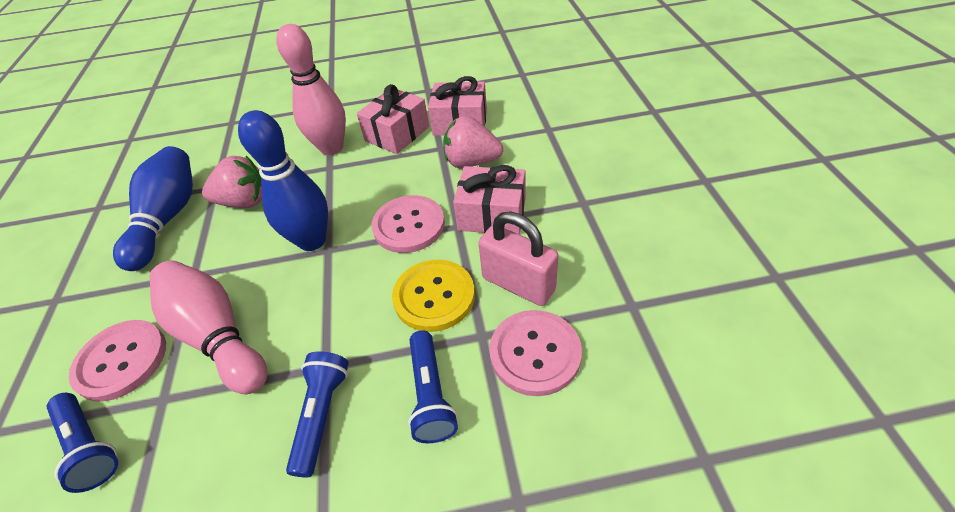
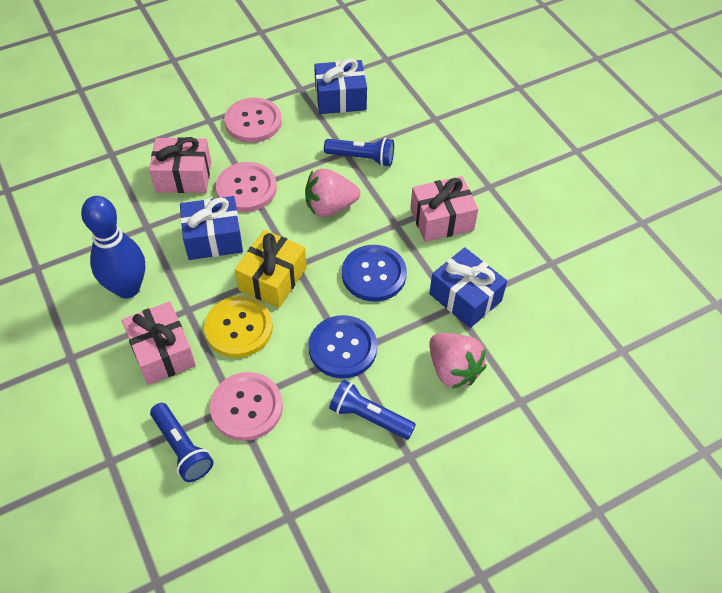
blue bowling pin: 2 -> 1
blue button: 0 -> 2
blue gift: 0 -> 3
pink bowling pin: 2 -> 0
pink padlock: 1 -> 0
yellow gift: 0 -> 1

